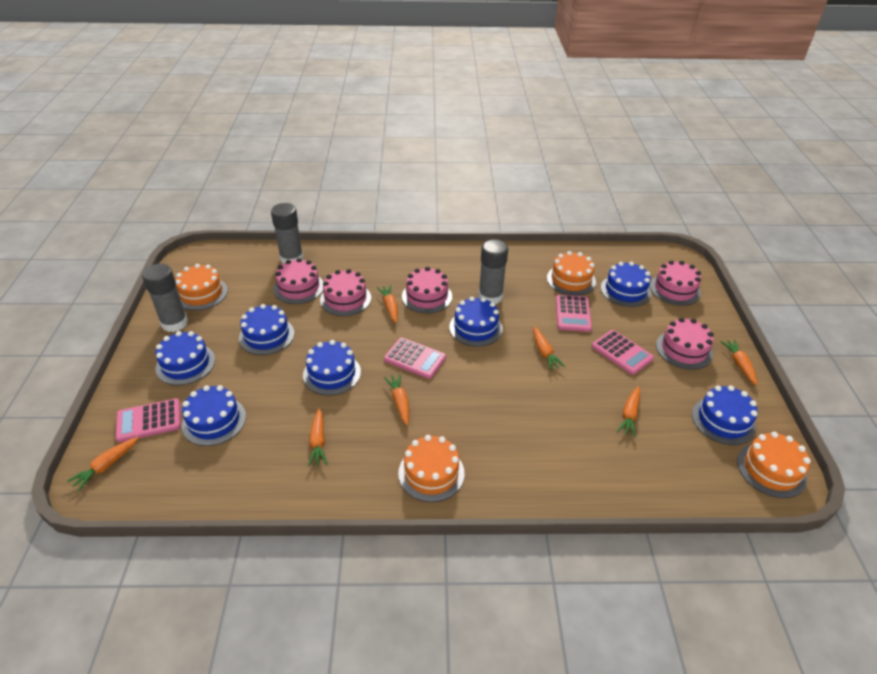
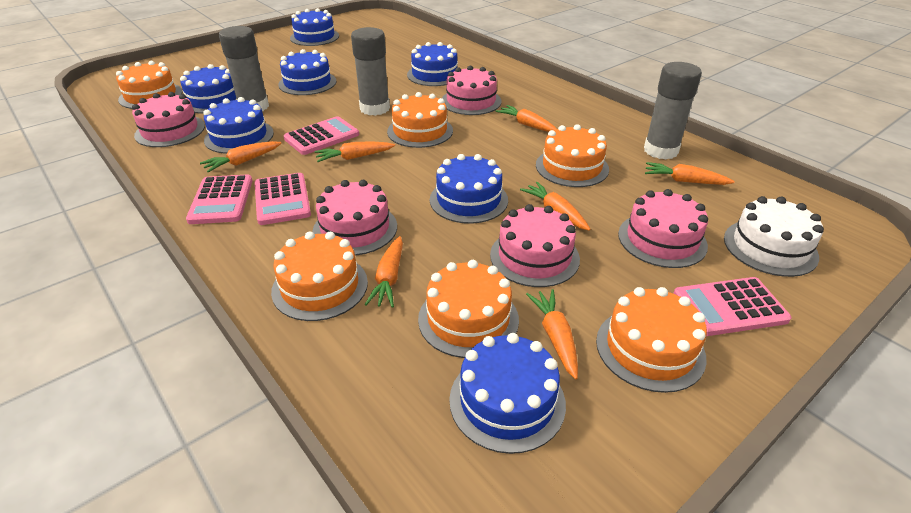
orange cake: 4 -> 6
white cake: 0 -> 1

